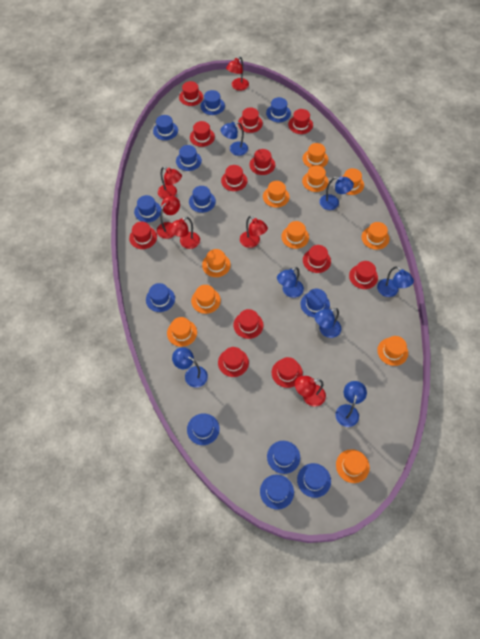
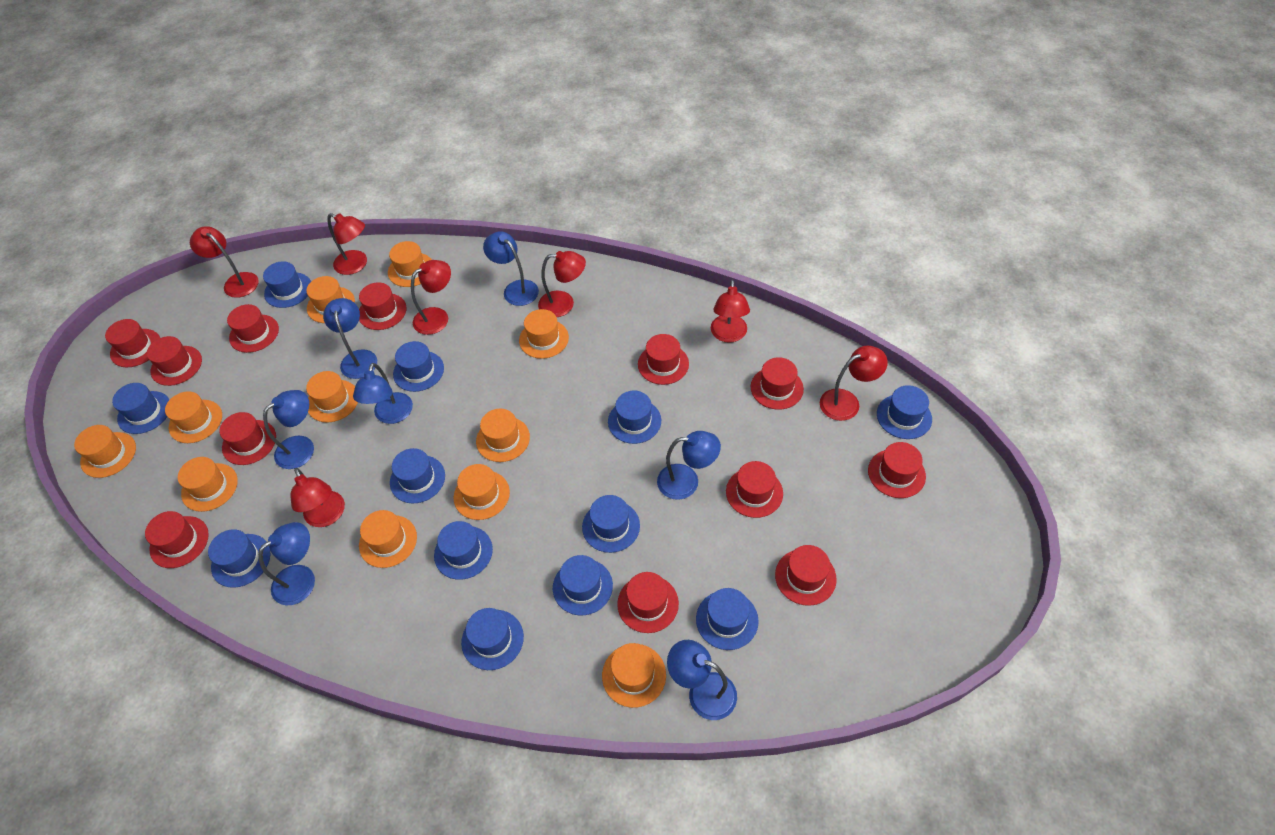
red lamp: 6 -> 7

